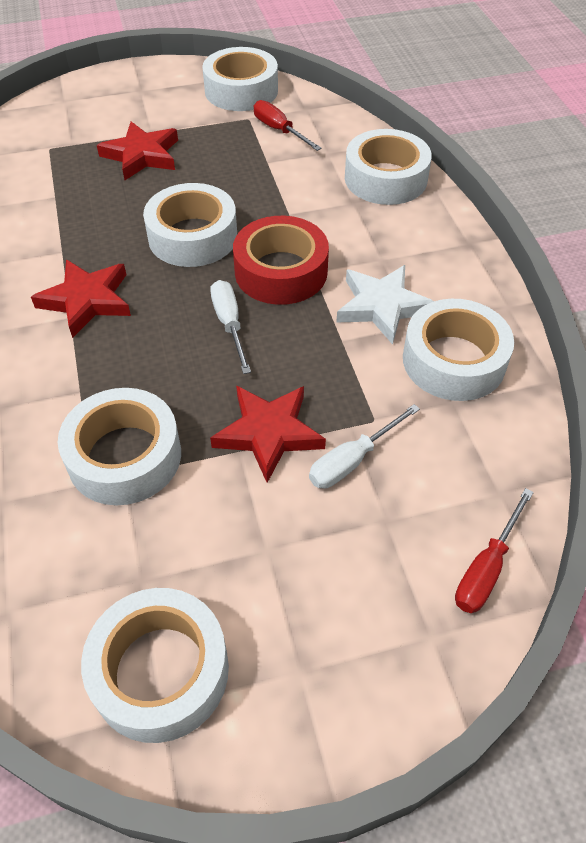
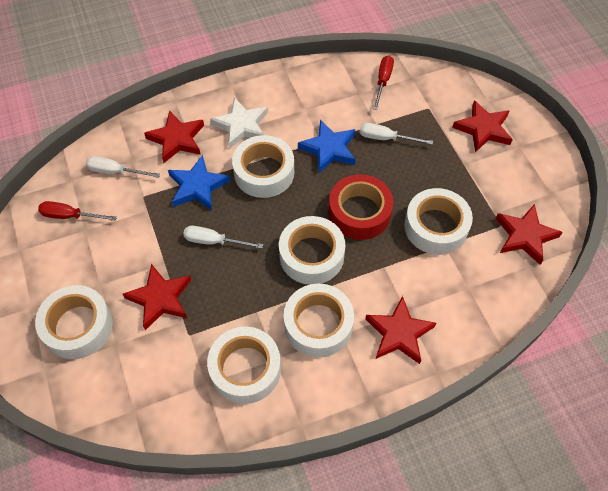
blue star: 0 -> 2
red star: 3 -> 5
white screwdriver: 2 -> 3

